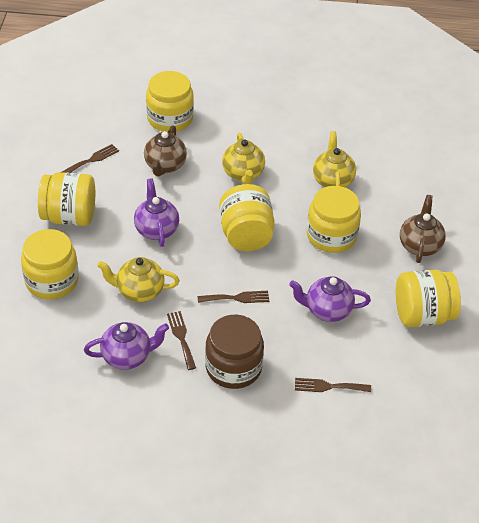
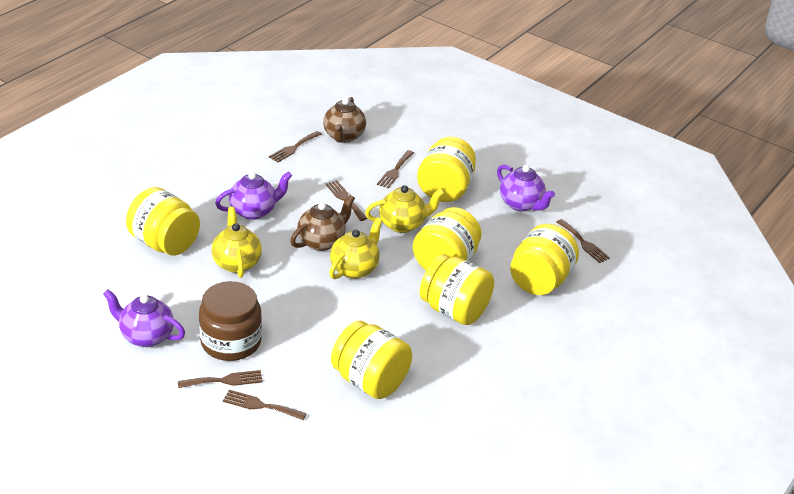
brown fork: 4 -> 6

